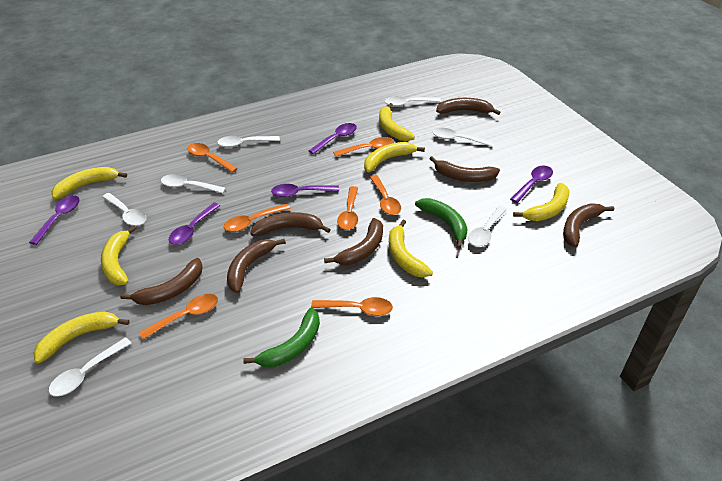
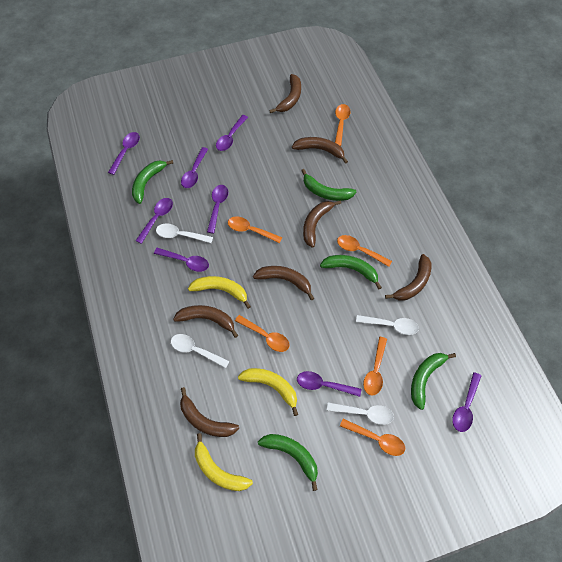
green banana: 2 -> 5
orange spoon: 7 -> 6
purple spoon: 5 -> 8
white spoon: 7 -> 4
yellow banana: 7 -> 3

